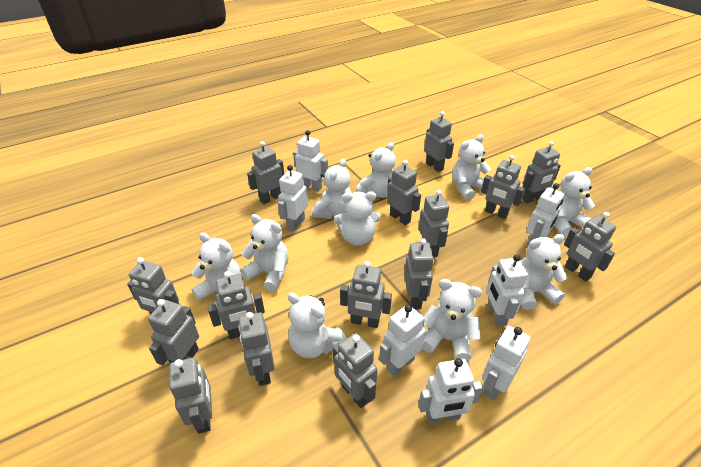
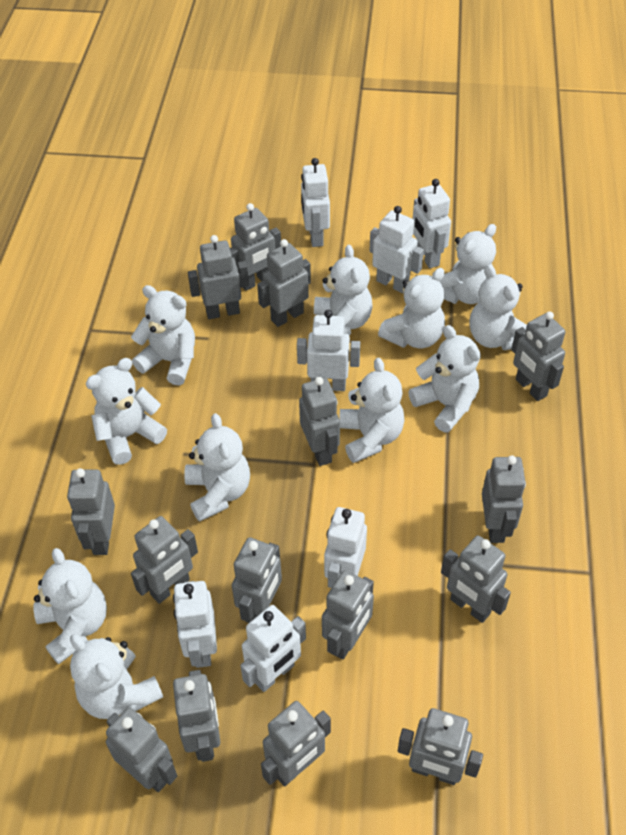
white teddy bear: 10 -> 11

